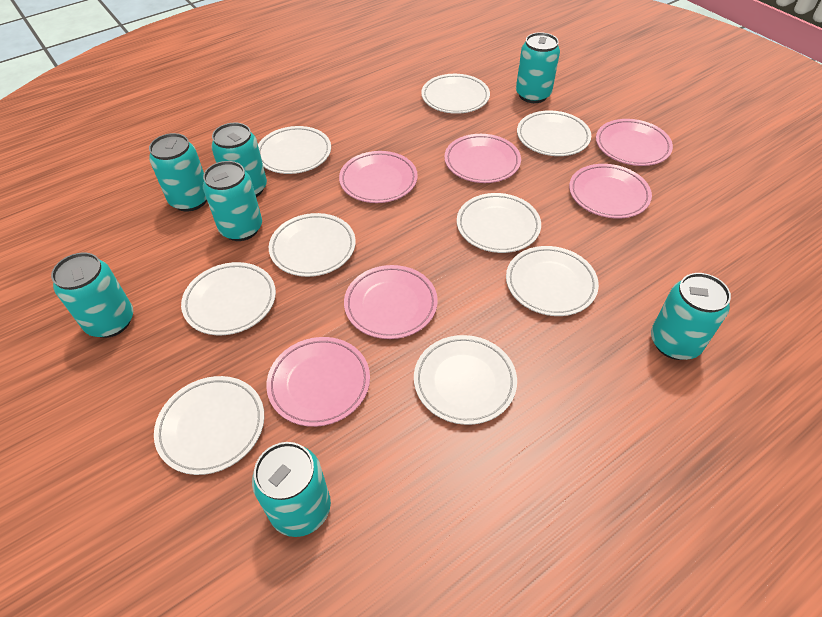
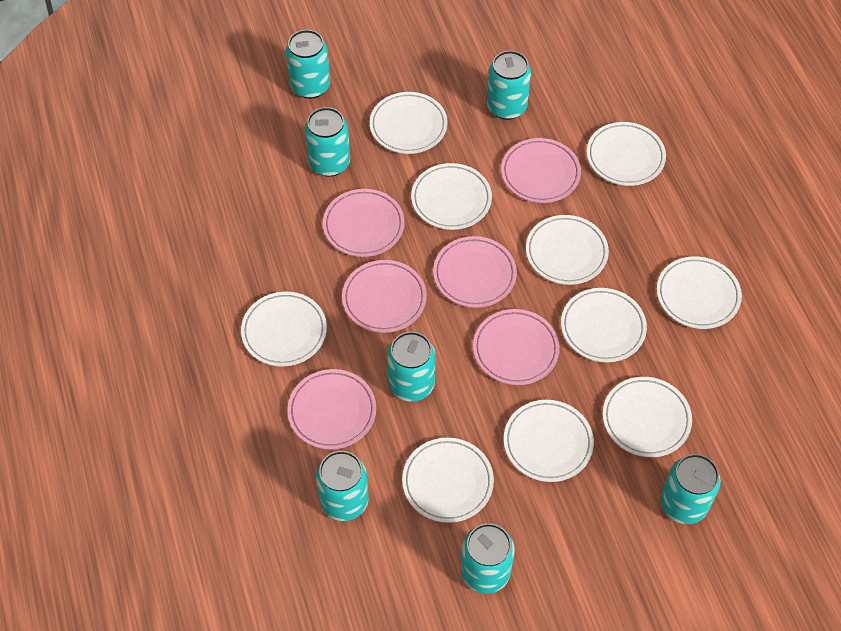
white plate: 9 -> 10

